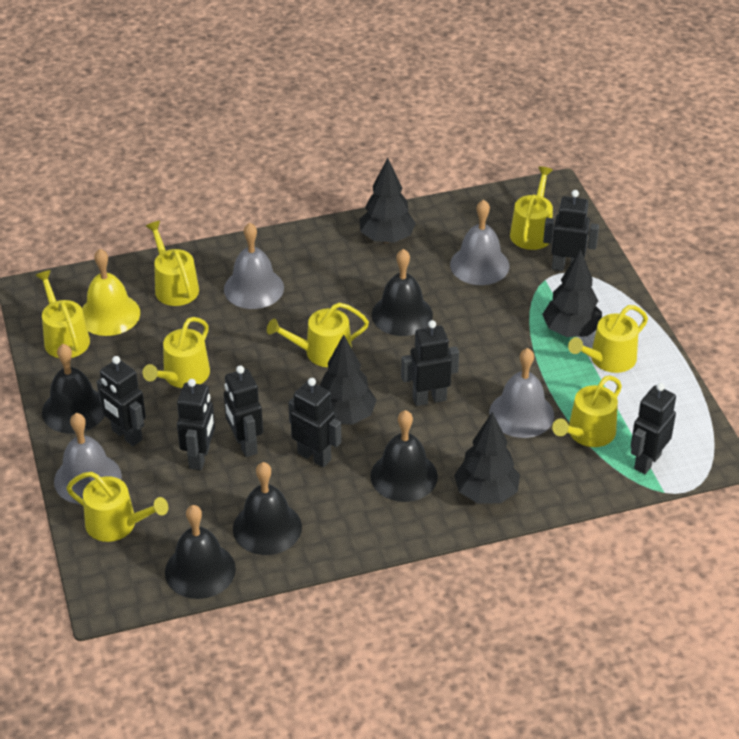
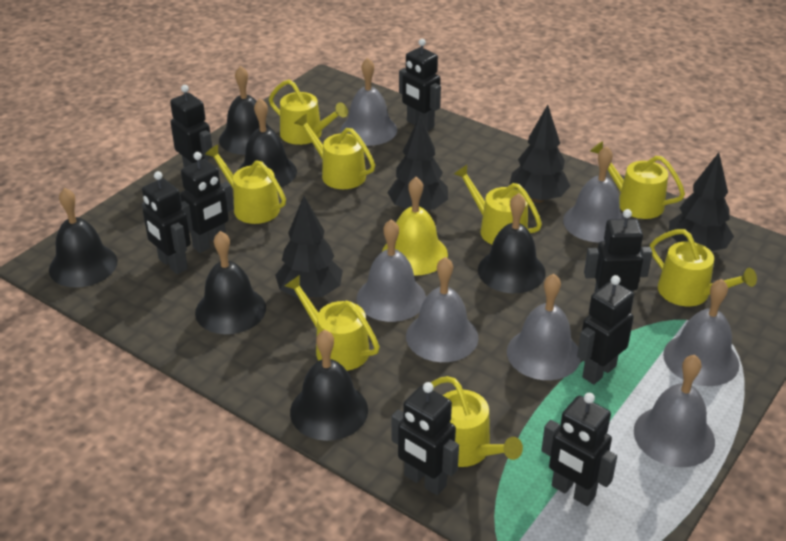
black bell: 5 -> 6
black robot: 7 -> 8
grey bell: 4 -> 7

